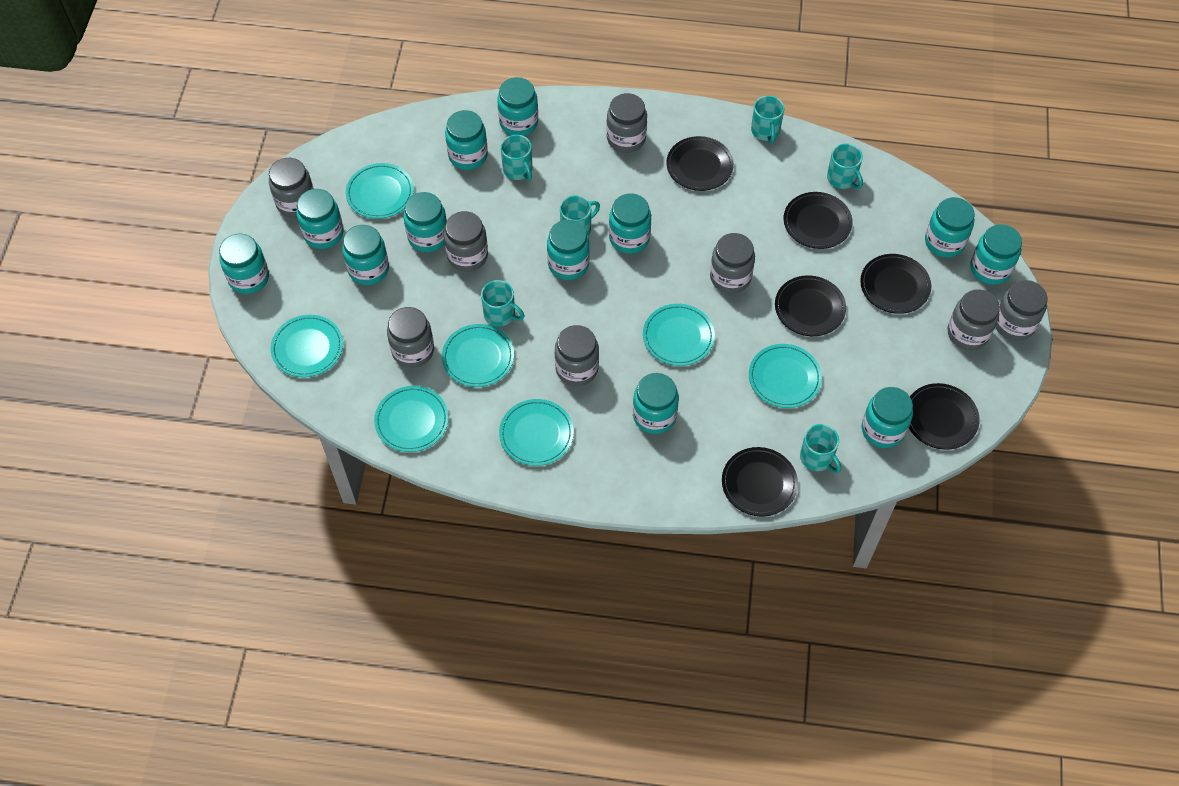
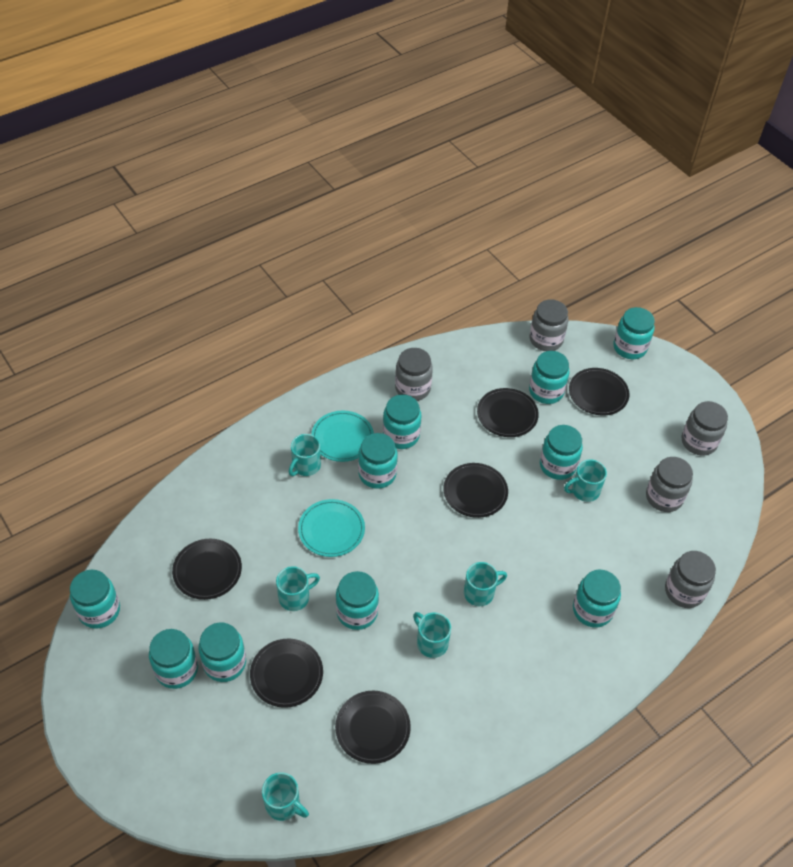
grey jar: 8 -> 5
turquoise jar: 12 -> 10
turquoise plate: 7 -> 2

